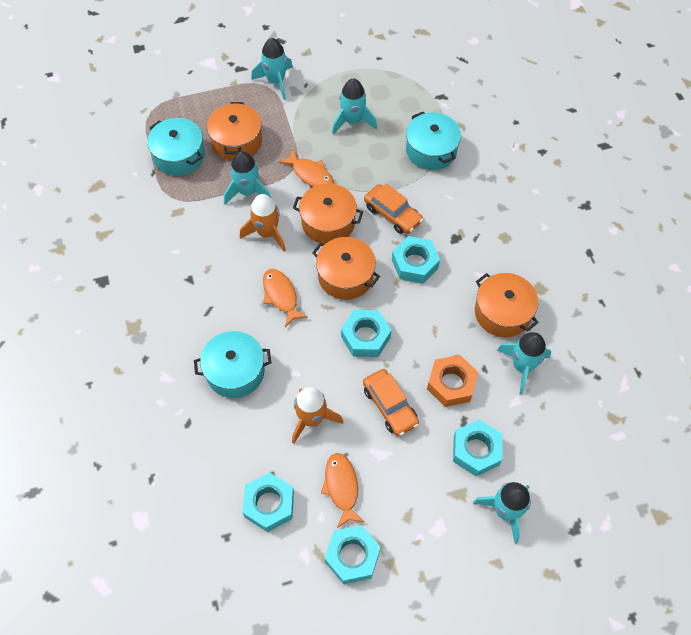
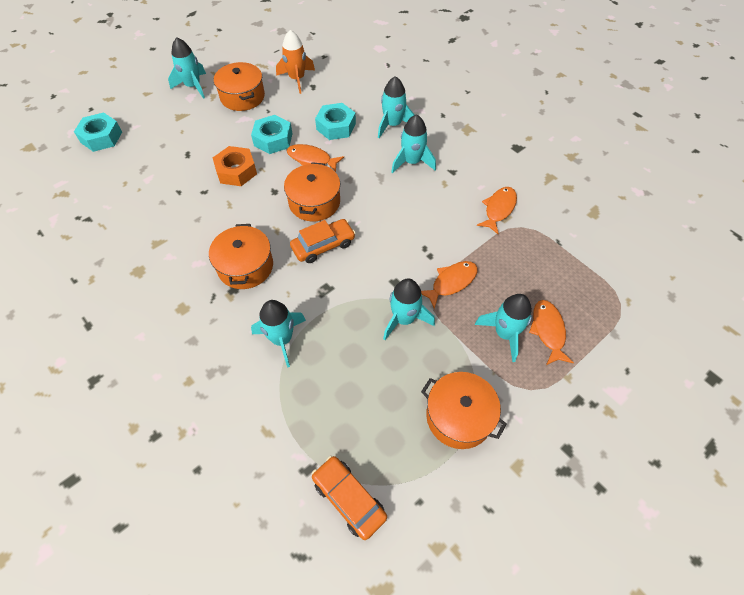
orange fish: 3 -> 4
orange rocket: 2 -> 1
turquoise nut: 5 -> 3
turquoise pot: 3 -> 0
turquoise rocket: 5 -> 6

